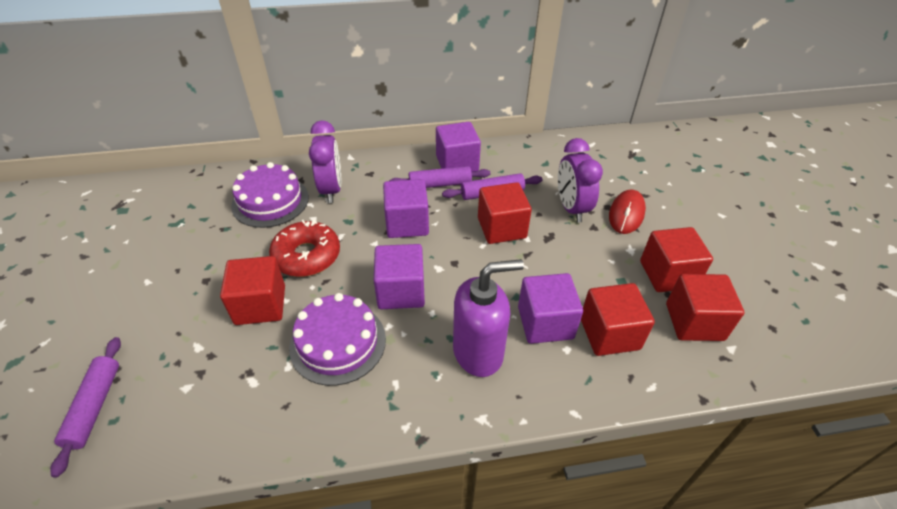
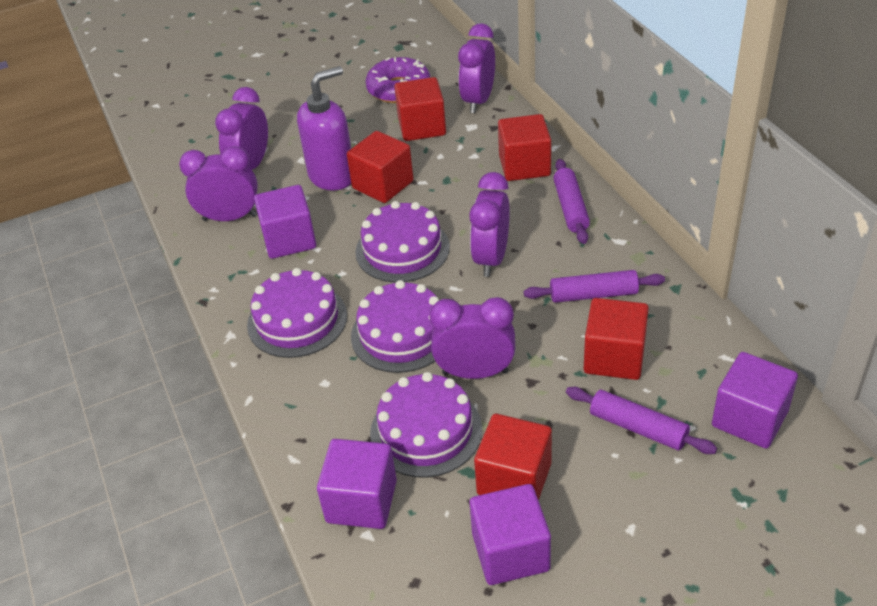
purple cake: 2 -> 4
purple clock: 2 -> 5
purple donut: 0 -> 1
red donut: 1 -> 0
red mouse: 1 -> 0

